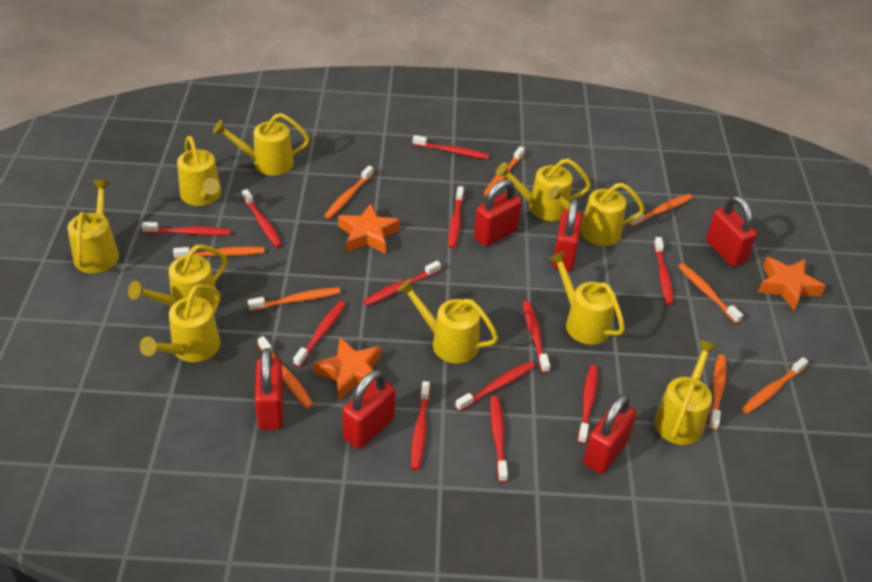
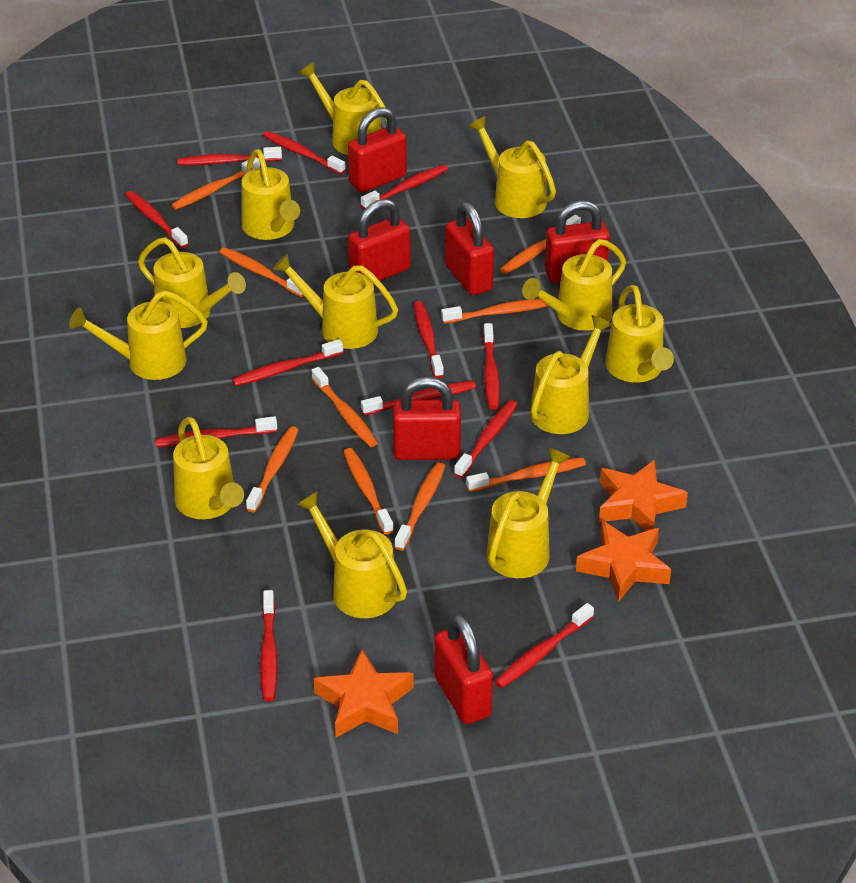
yellow watering can: 10 -> 12

